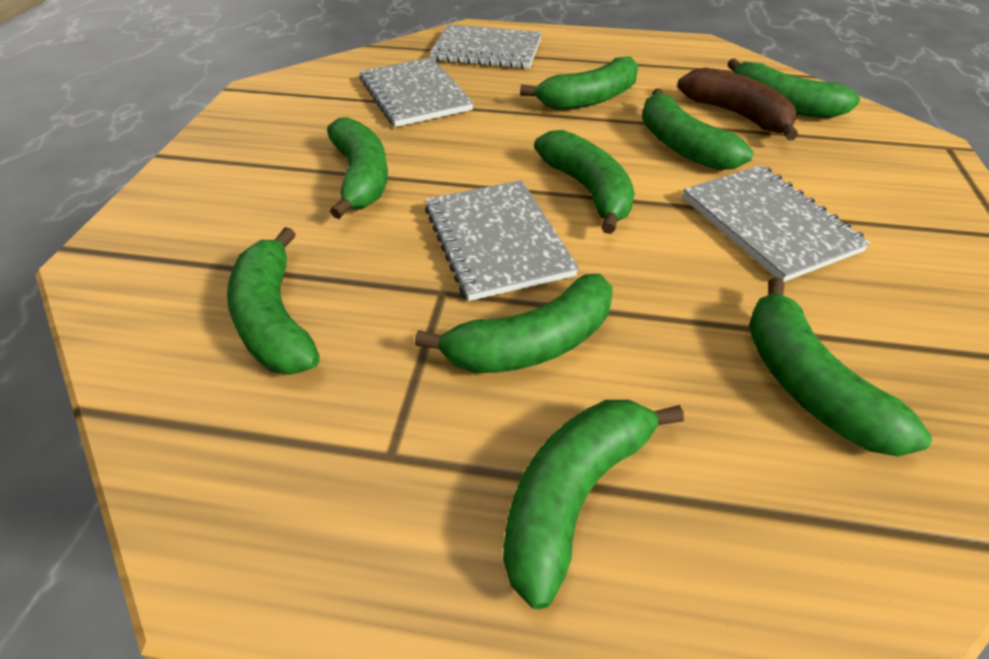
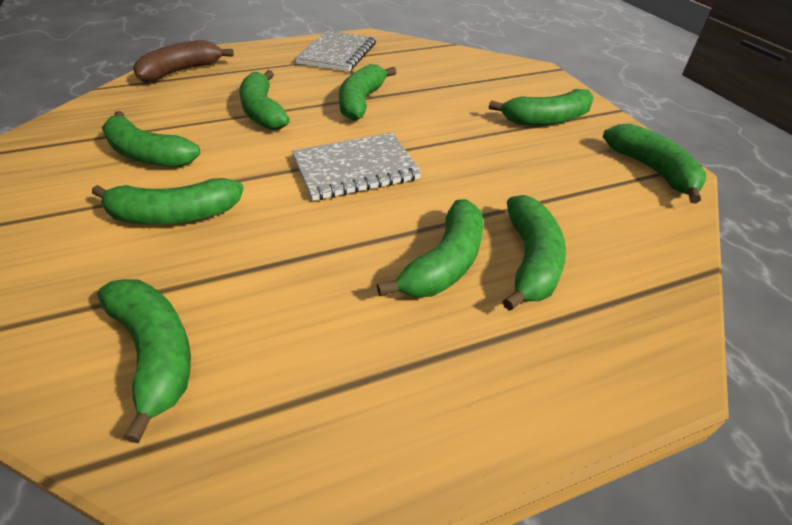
grey notebook: 4 -> 2

